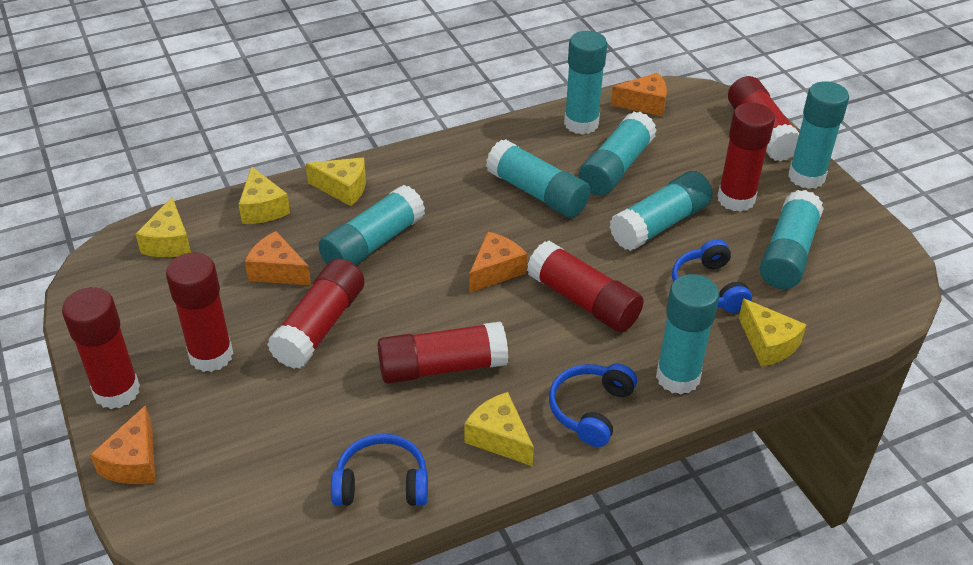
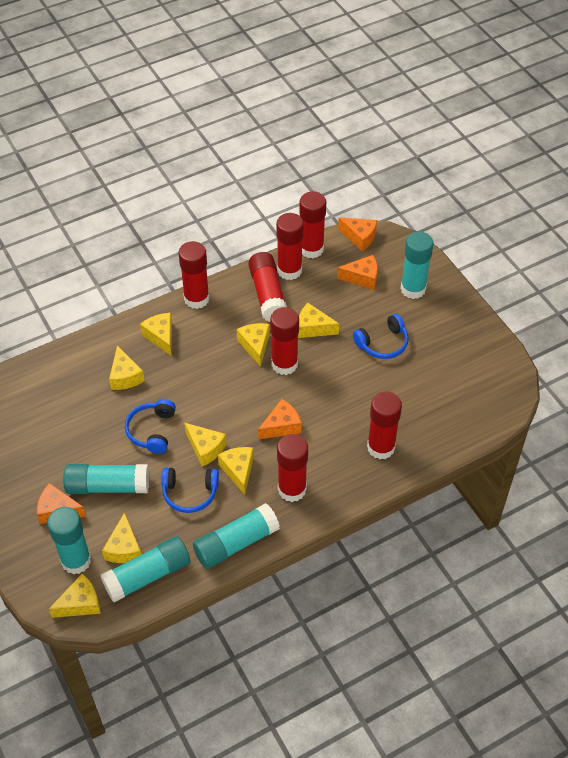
turquoise glue stick: 8 -> 5
yellow cheese: 5 -> 8

